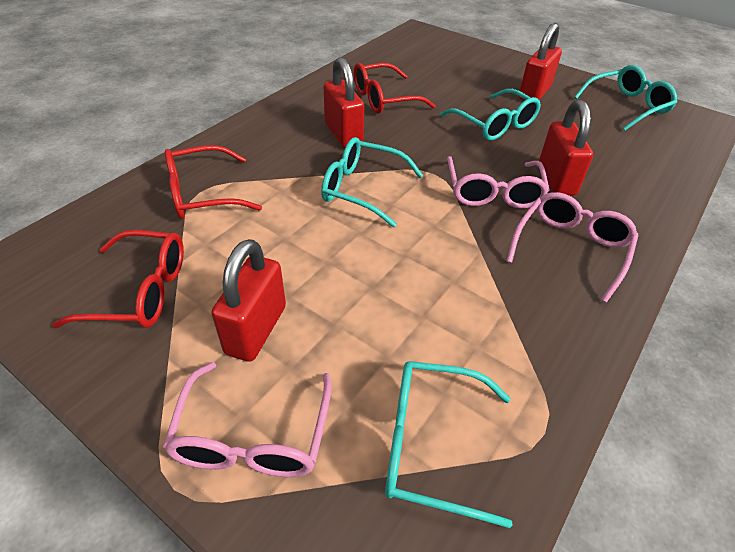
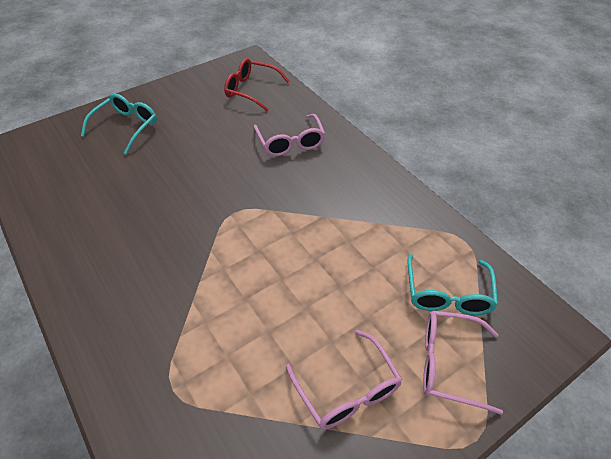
red glasses: 3 -> 1
red padlock: 4 -> 0
turquoise glasses: 4 -> 2

